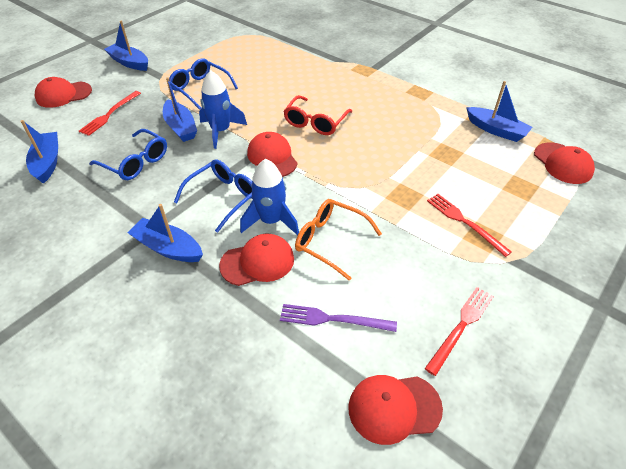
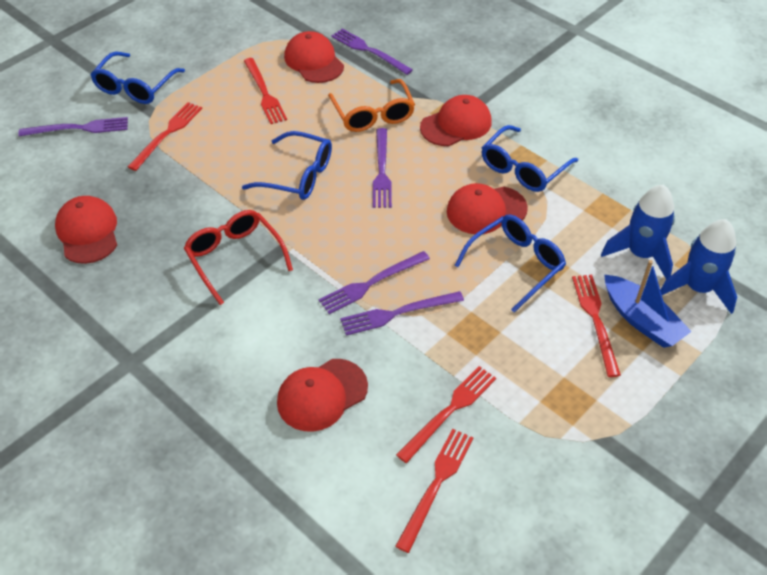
blue boat: 5 -> 1
blue glasses: 3 -> 4
purple fork: 1 -> 5
red fork: 3 -> 5

